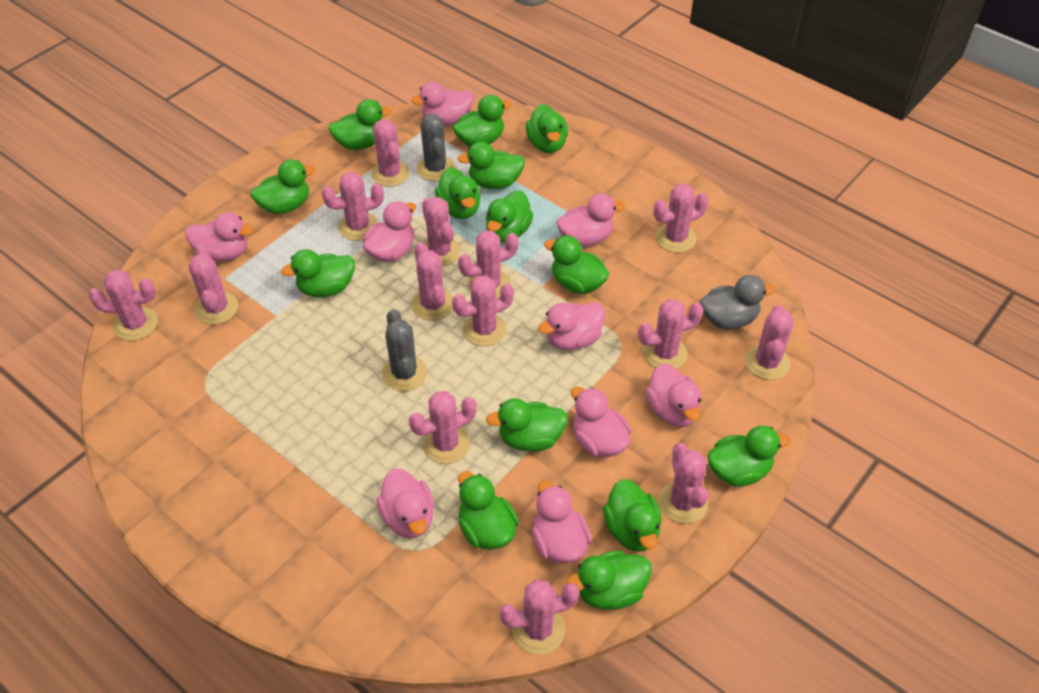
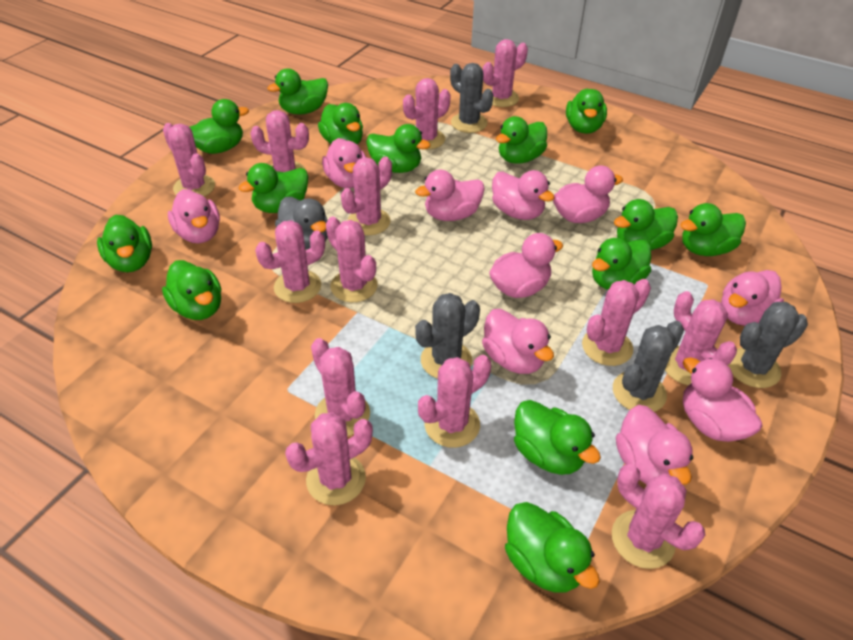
grey cactus: 2 -> 4
pink cactus: 14 -> 13
pink duck: 9 -> 10

